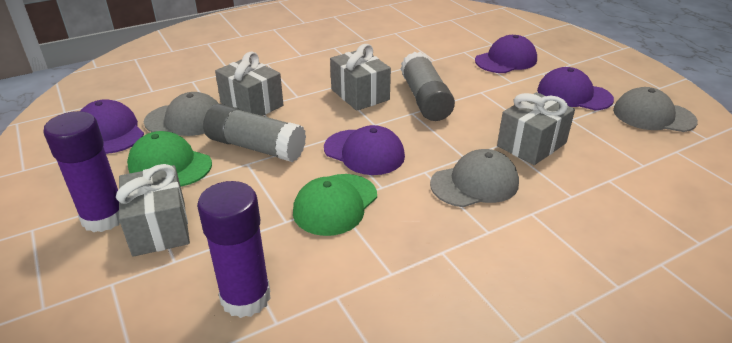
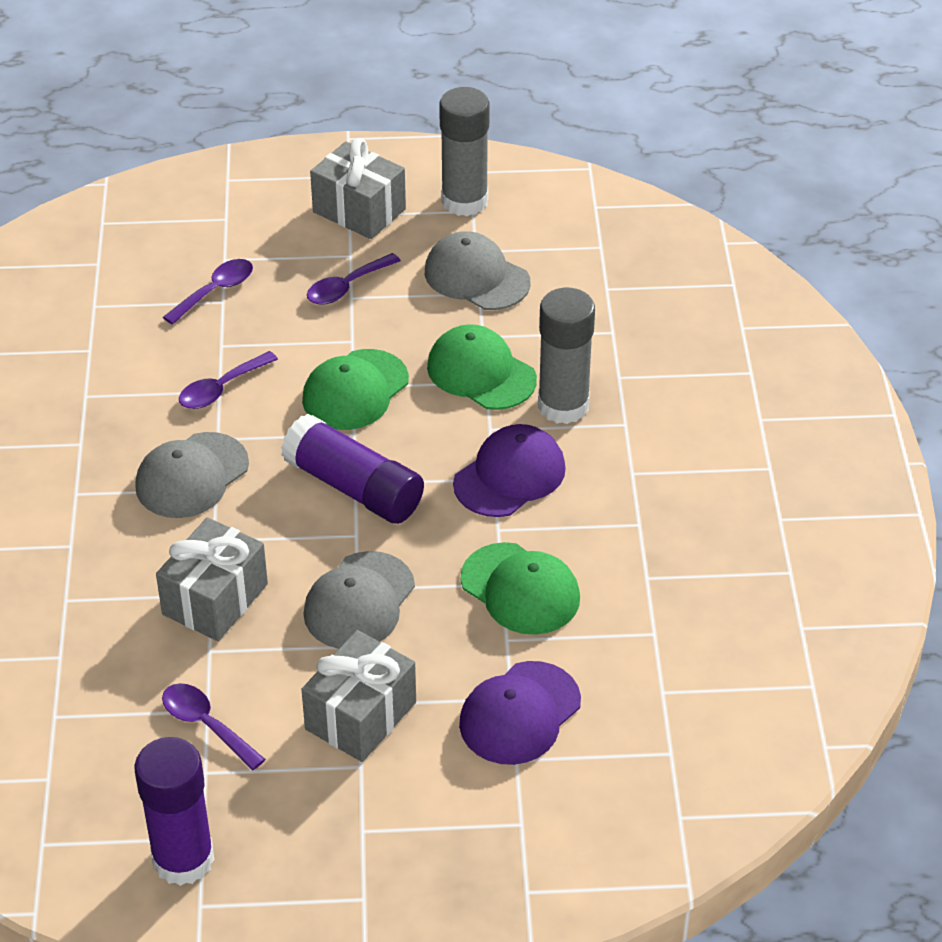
green cap: 2 -> 3
grey gift: 4 -> 3
purple cap: 4 -> 2
purple spoon: 0 -> 4

